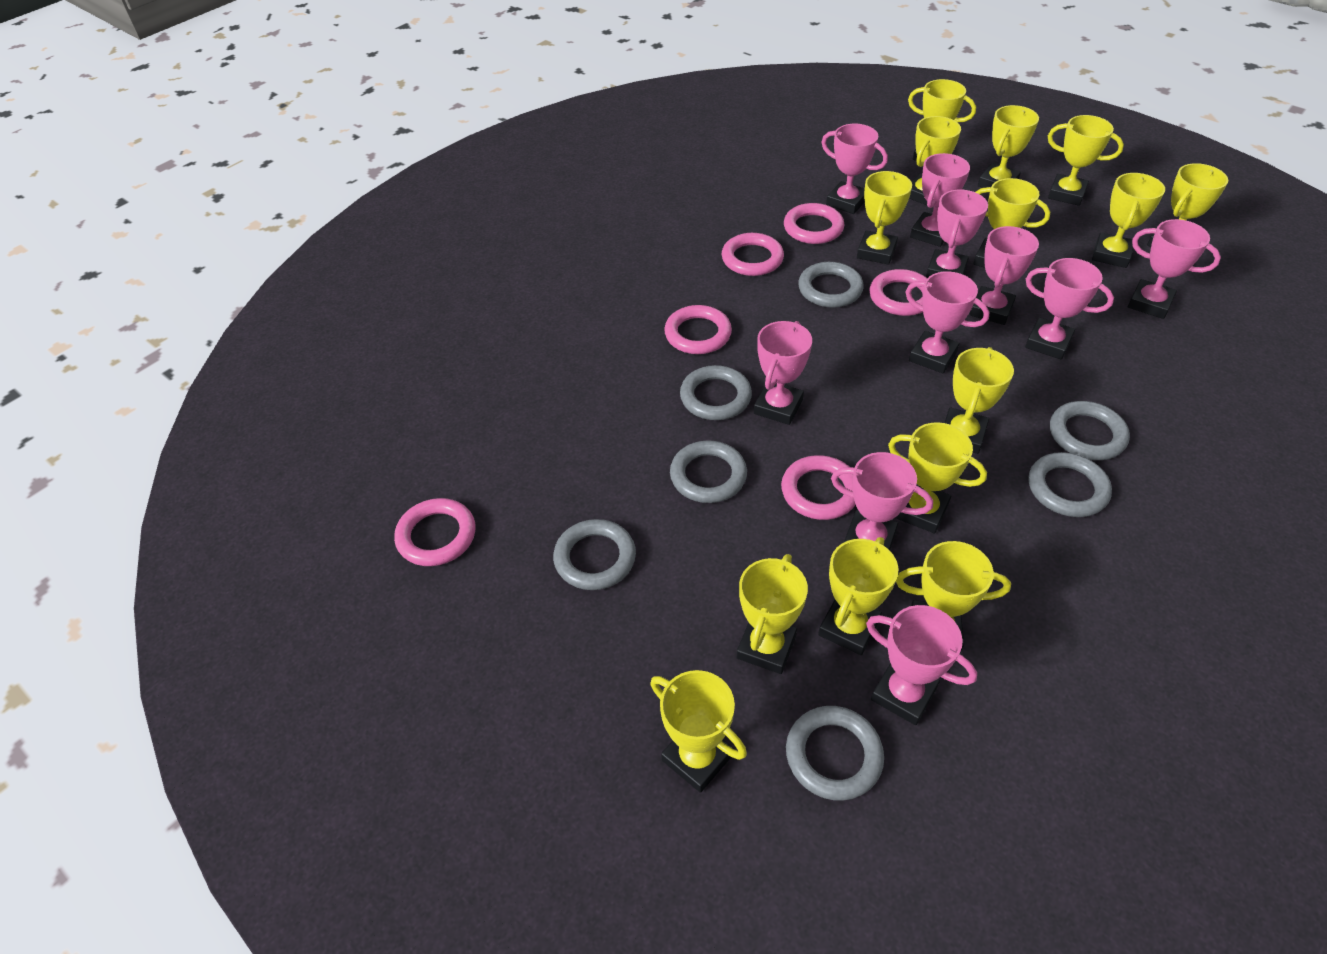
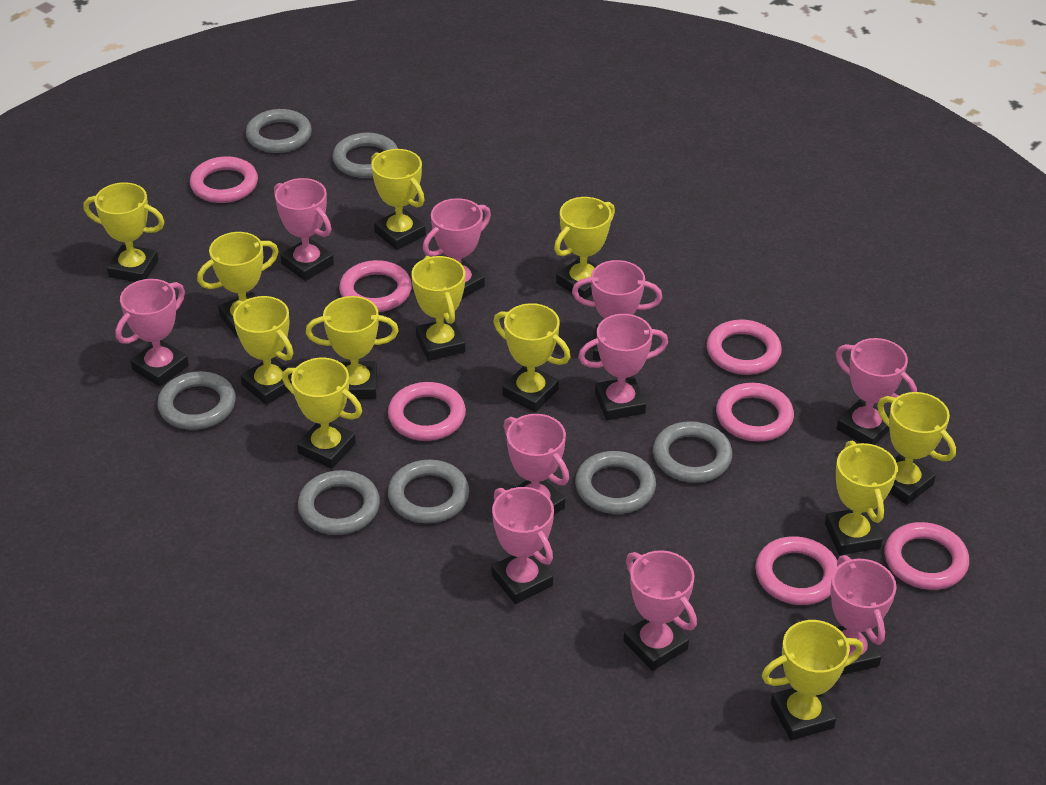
pink ring: 6 -> 7
yellow trophy: 14 -> 12

